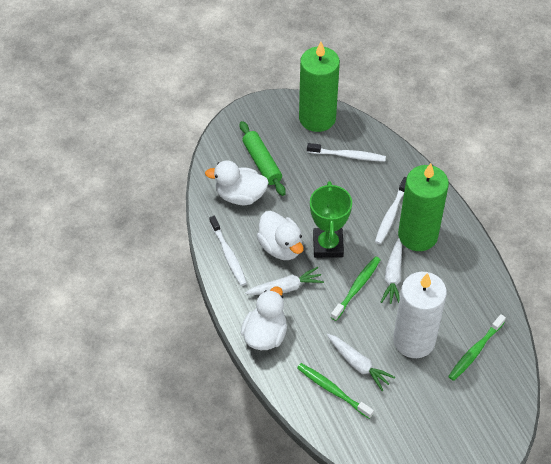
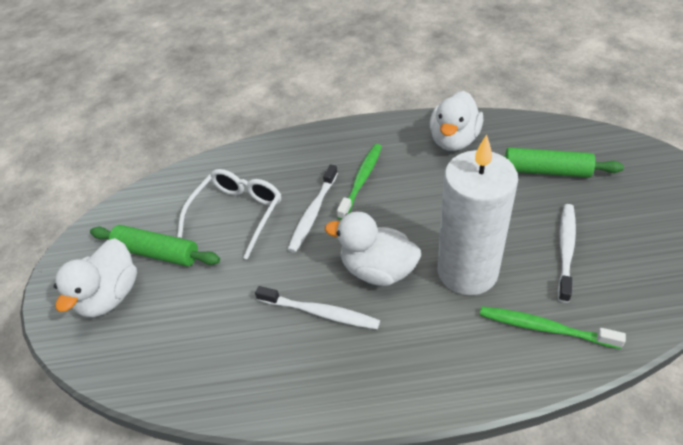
green candle: 2 -> 0
green rolling pin: 1 -> 2
green toothbrush: 3 -> 2
green trophy: 1 -> 0
white carrot: 3 -> 0
white glasses: 0 -> 1

